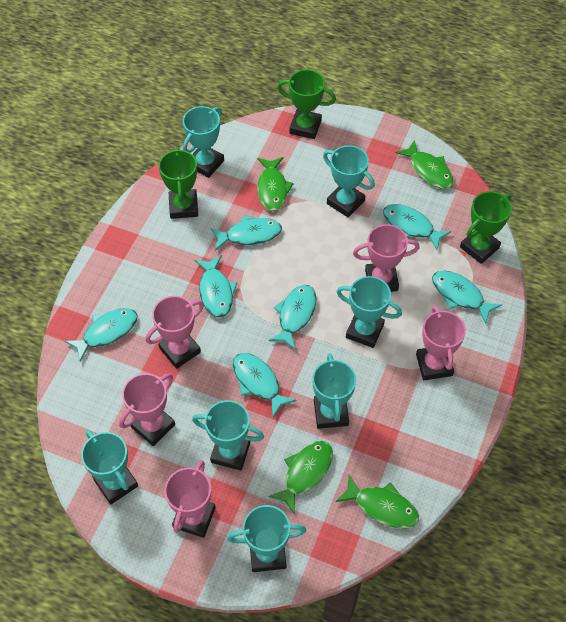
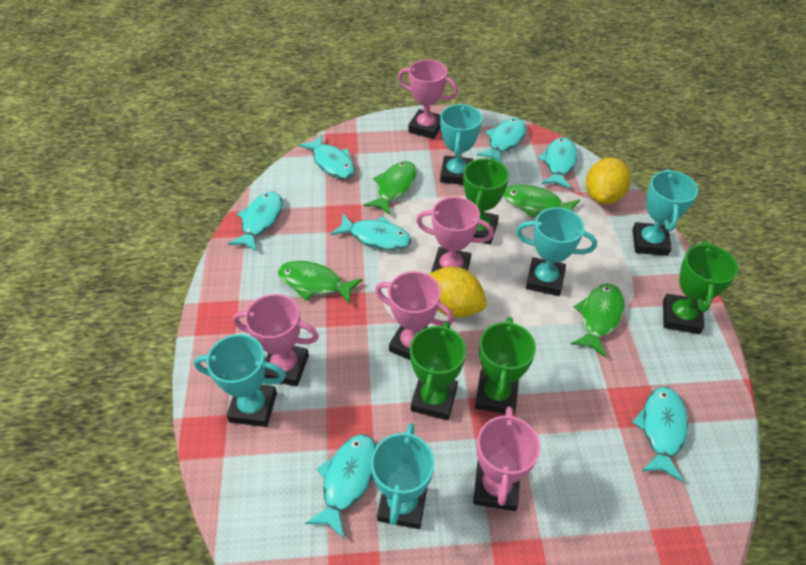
green trophy: 3 -> 4
turquoise trophy: 7 -> 5
yellow lemon: 0 -> 2

